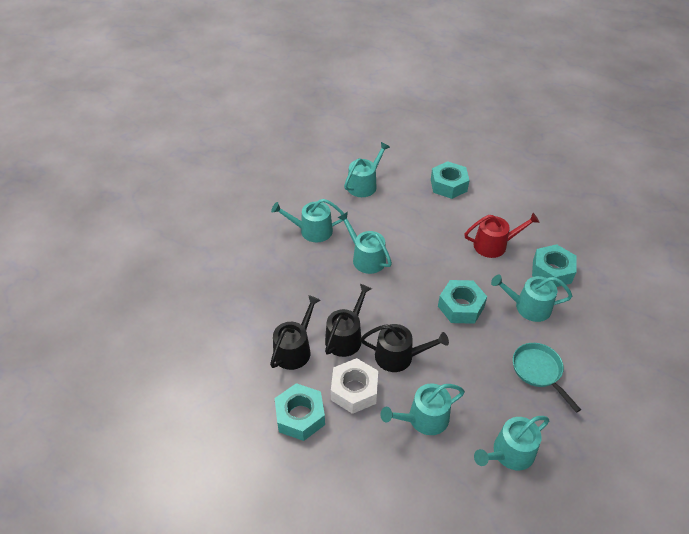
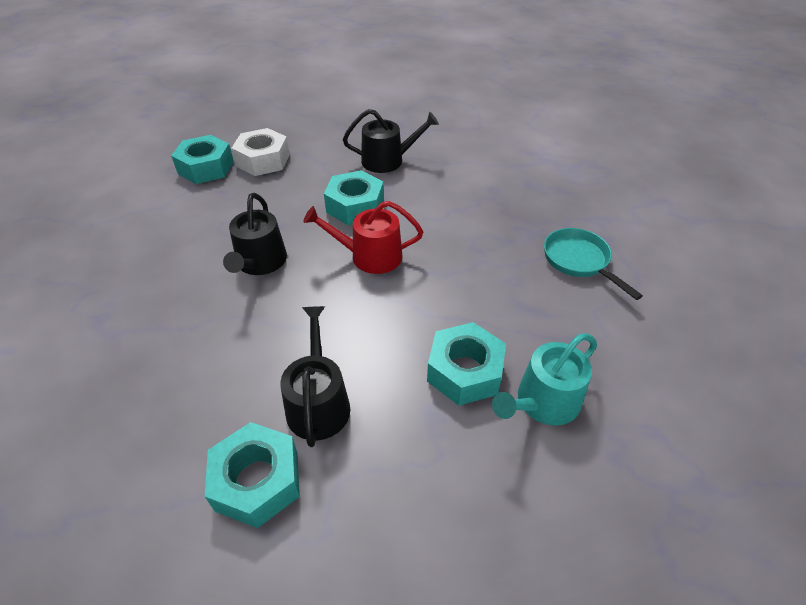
turquoise watering can: 6 -> 1

